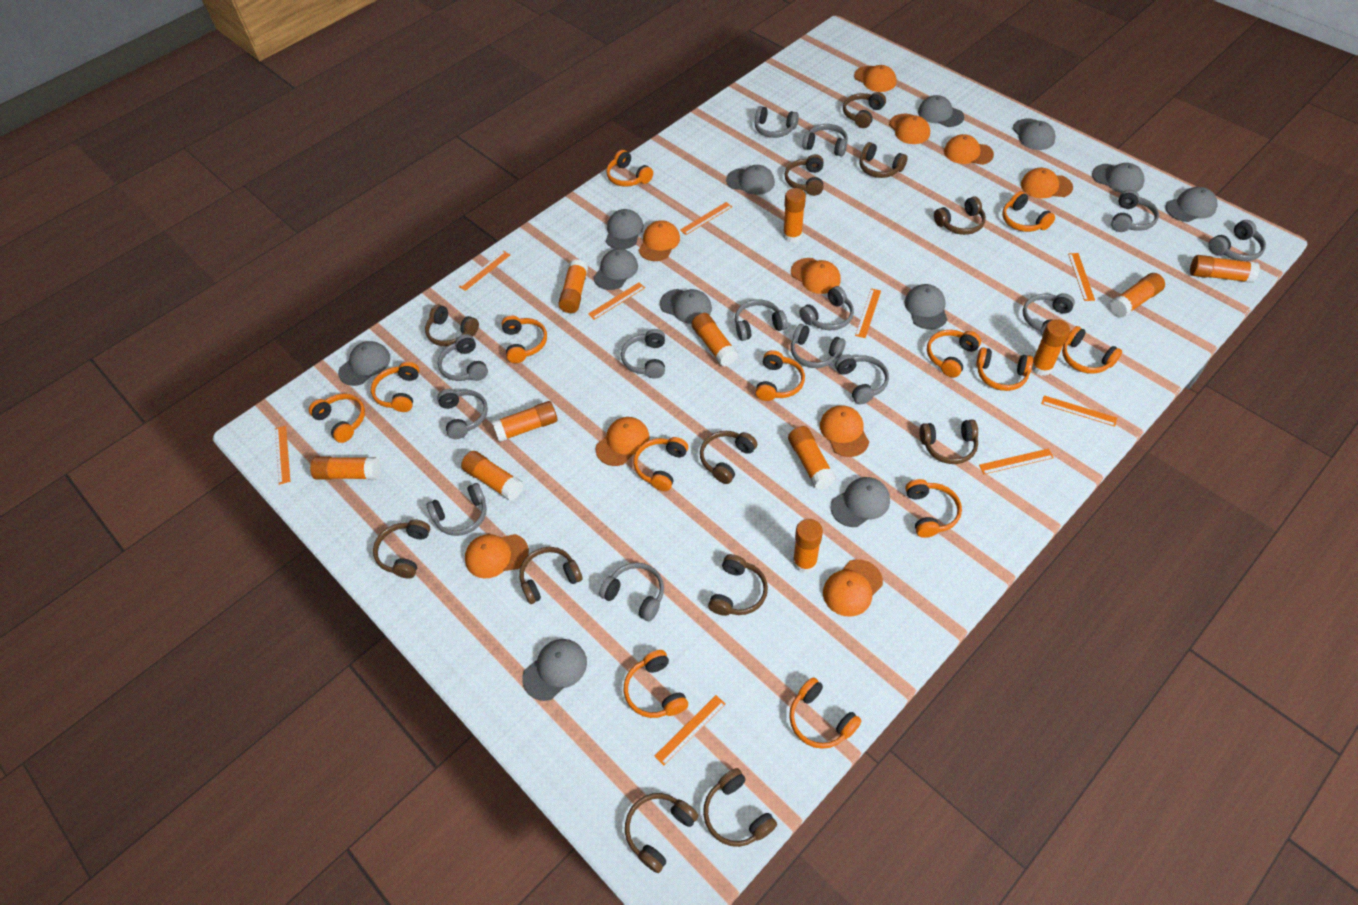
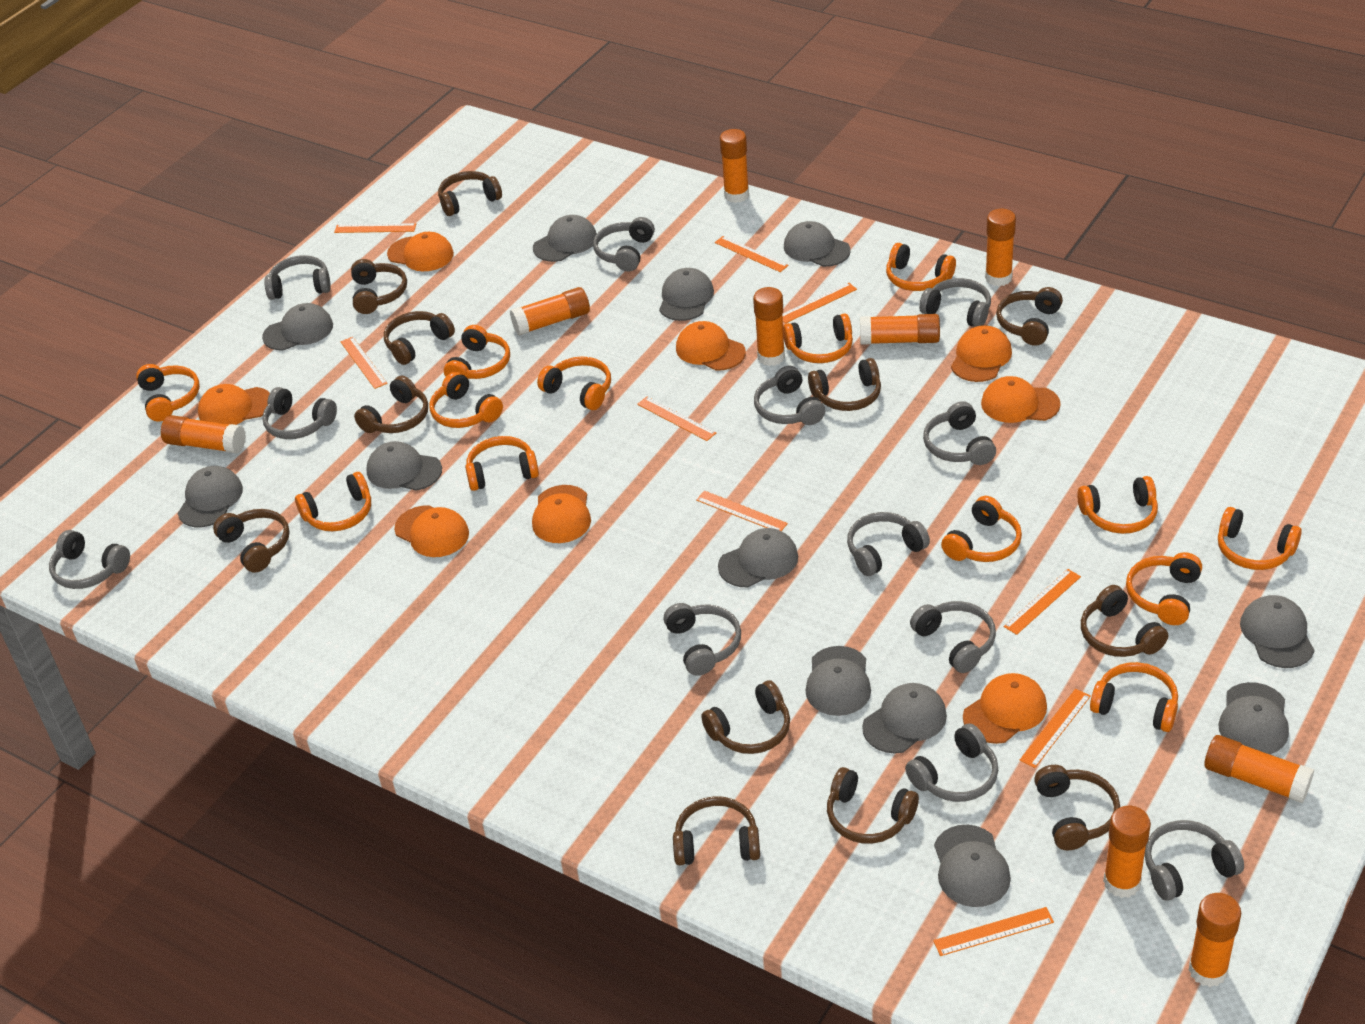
grey headphones: 14 -> 12
orange cap: 10 -> 8
orange glue stick: 11 -> 9

